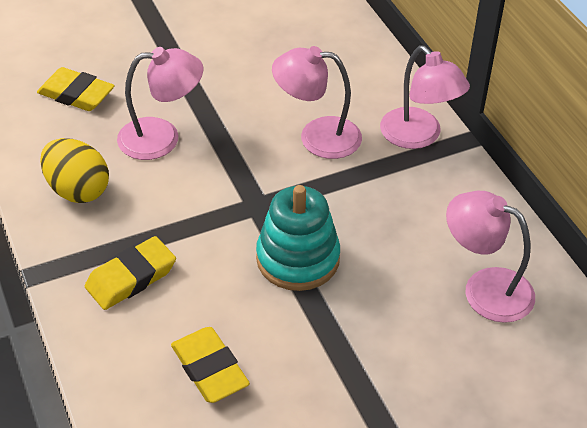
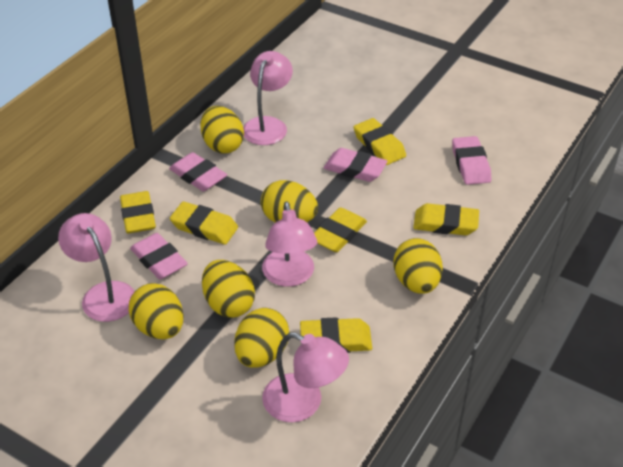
pink eraser: 0 -> 4
turquoise stacking toy: 1 -> 0
yellow egg: 1 -> 6
yellow eraser: 3 -> 6

